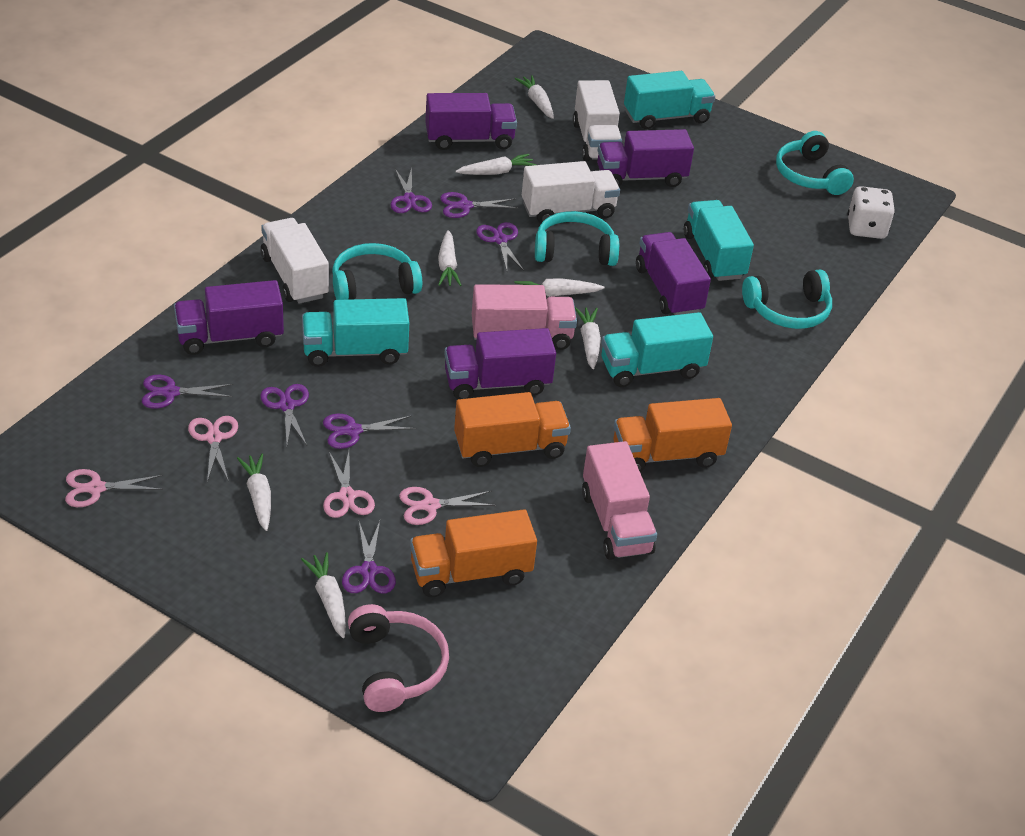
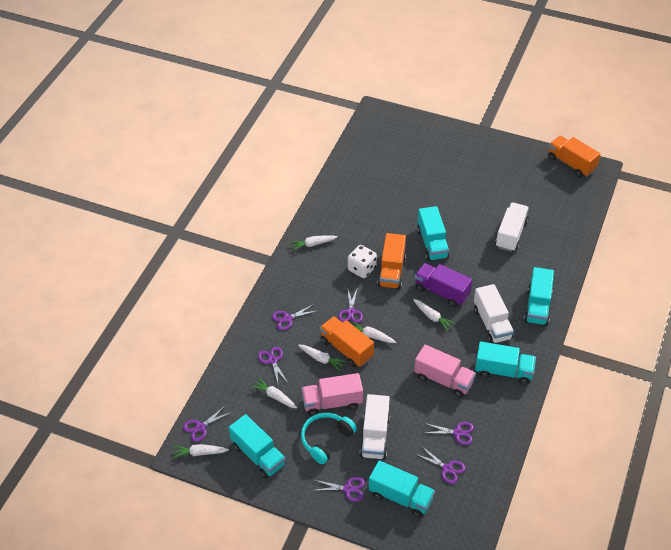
pink headphones: 1 -> 0
pink scissors: 4 -> 0
purple truck: 5 -> 1
turquoise headphones: 4 -> 1
turquoise truck: 4 -> 5
white carrot: 7 -> 6

